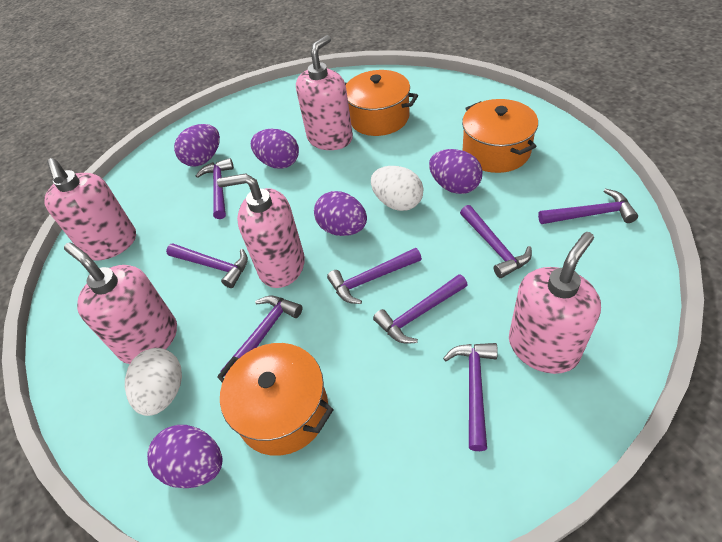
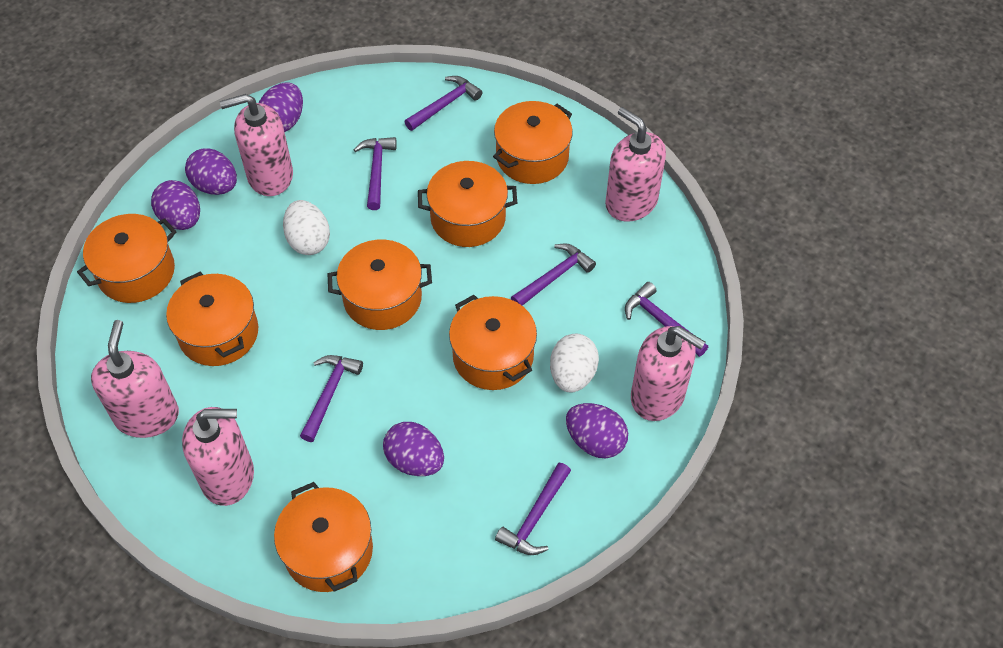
orange pot: 3 -> 7
purple hammer: 8 -> 6

